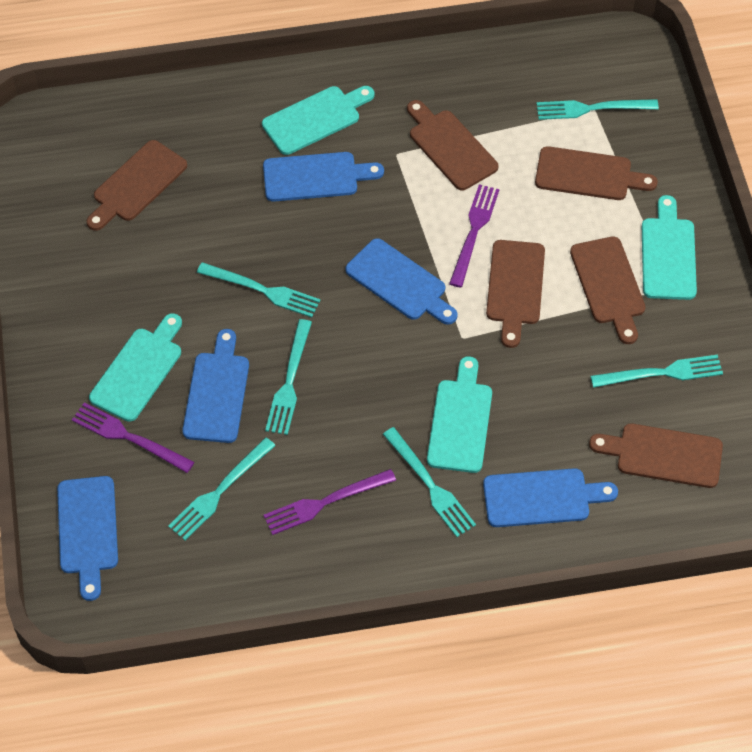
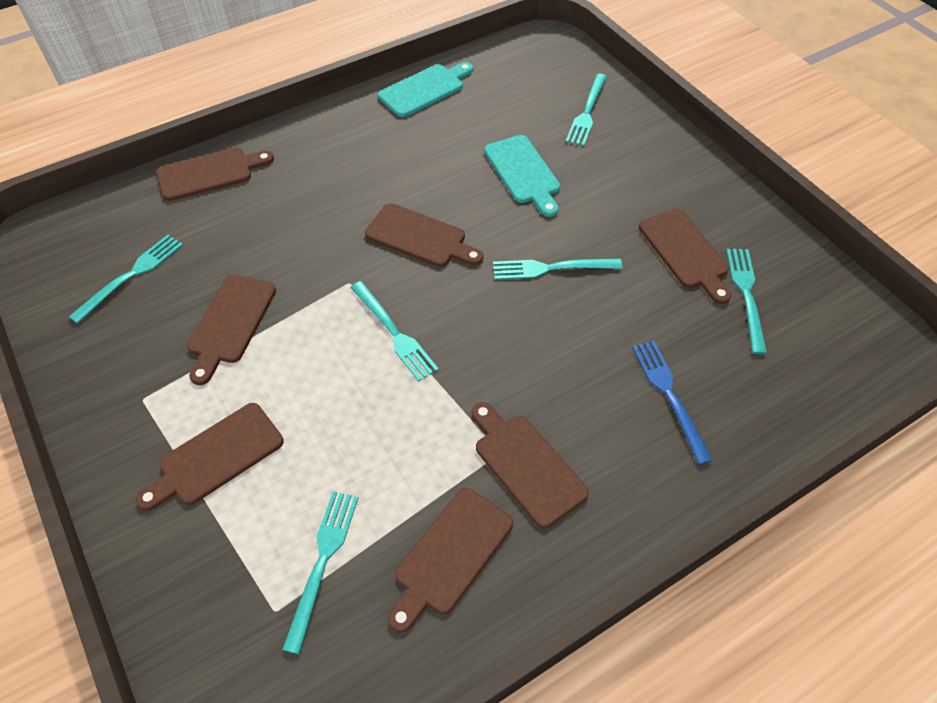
blue cutting board: 5 -> 0
blue fork: 0 -> 1
brown cutting board: 6 -> 7
purple fork: 3 -> 0
turquoise cutting board: 4 -> 2

